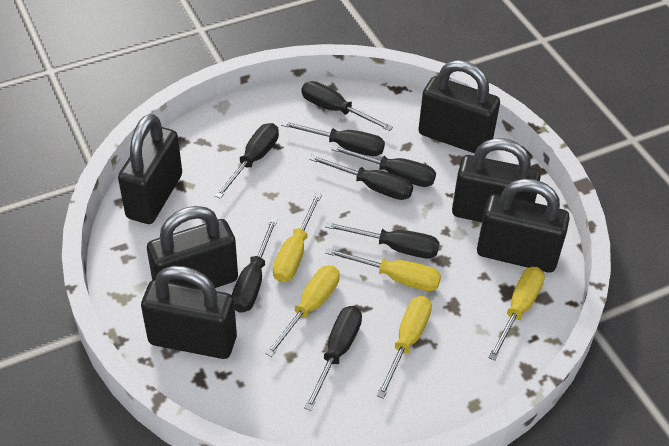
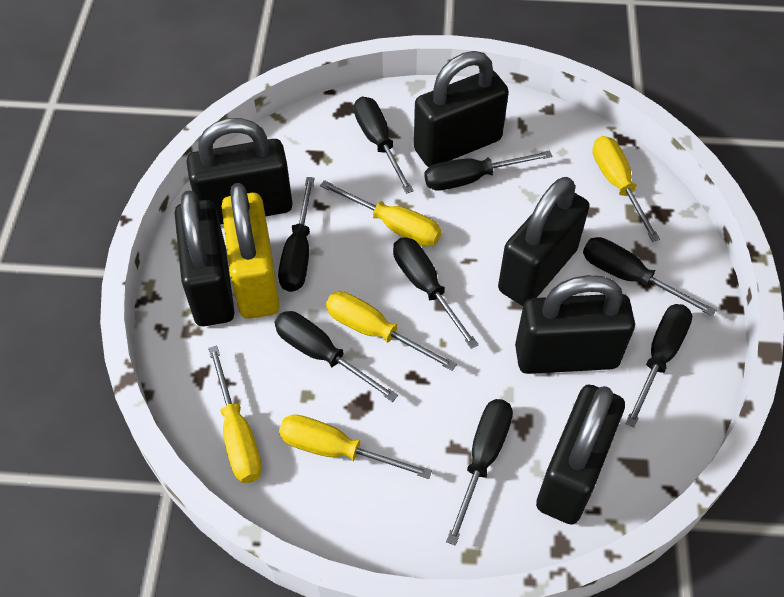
yellow padlock: 0 -> 1

